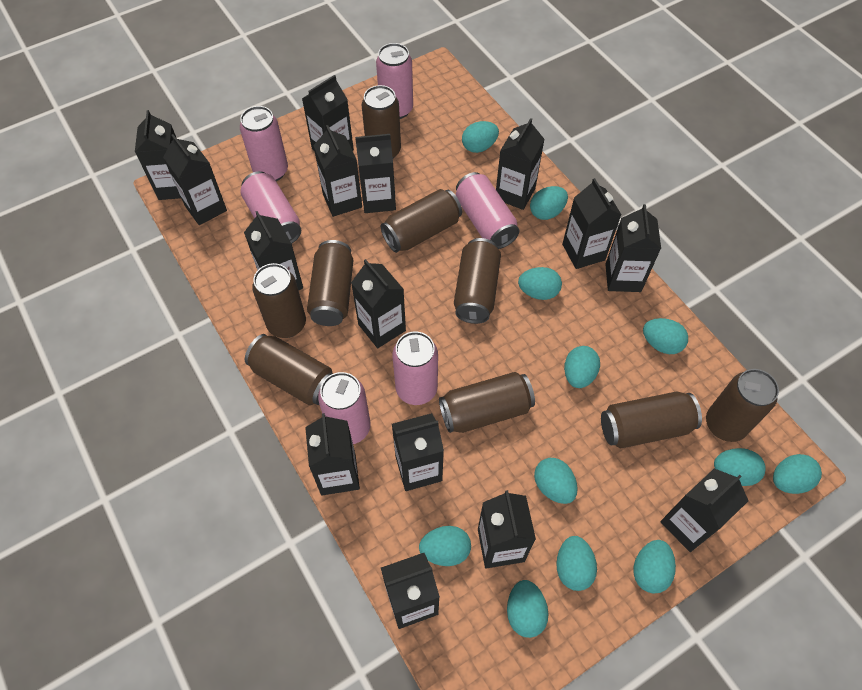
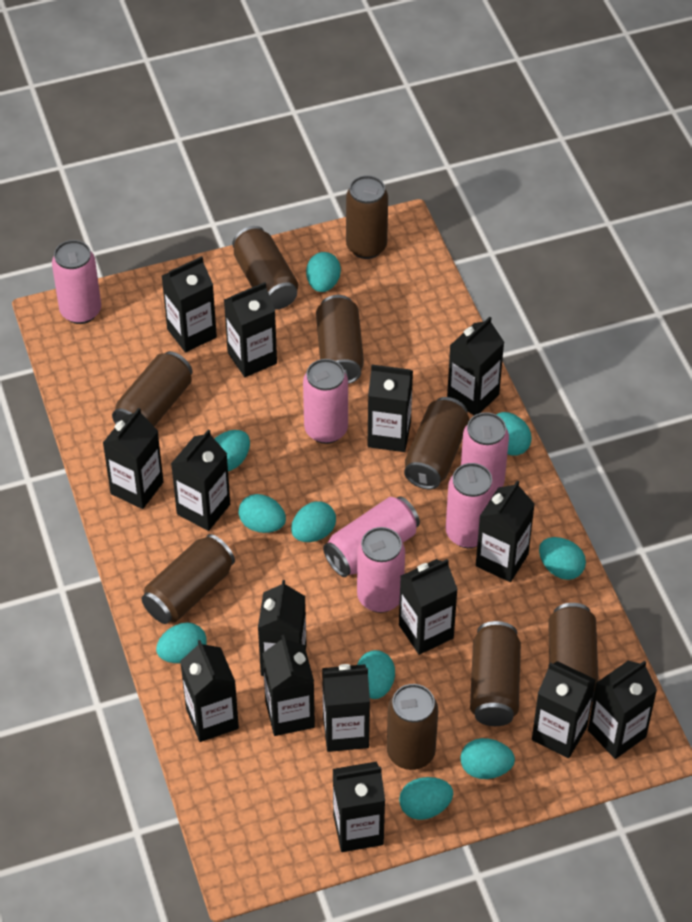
turquoise egg: 12 -> 10

